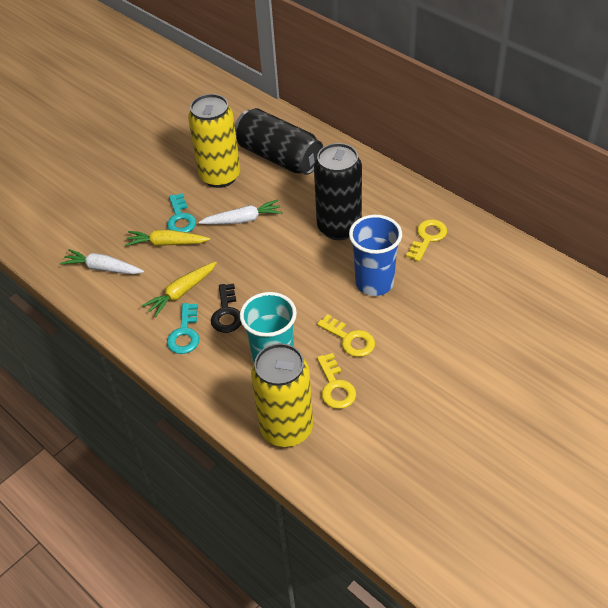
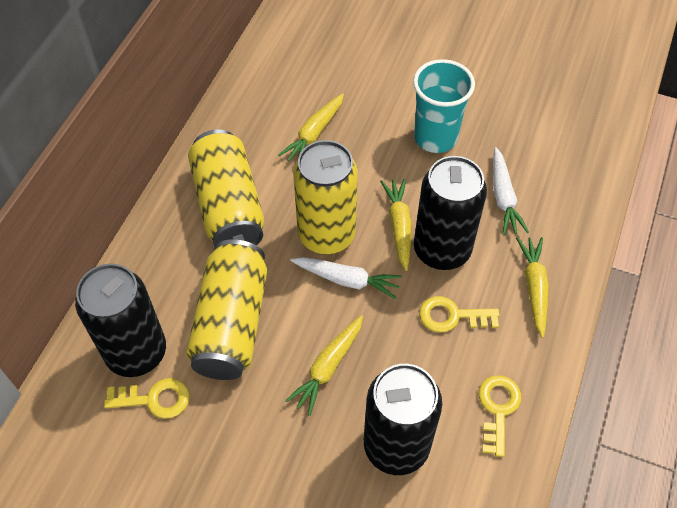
black can: 2 -> 3
black key: 1 -> 0
blue cup: 1 -> 0
turquoise key: 2 -> 0
yellow can: 2 -> 3
yellow carrot: 2 -> 4

